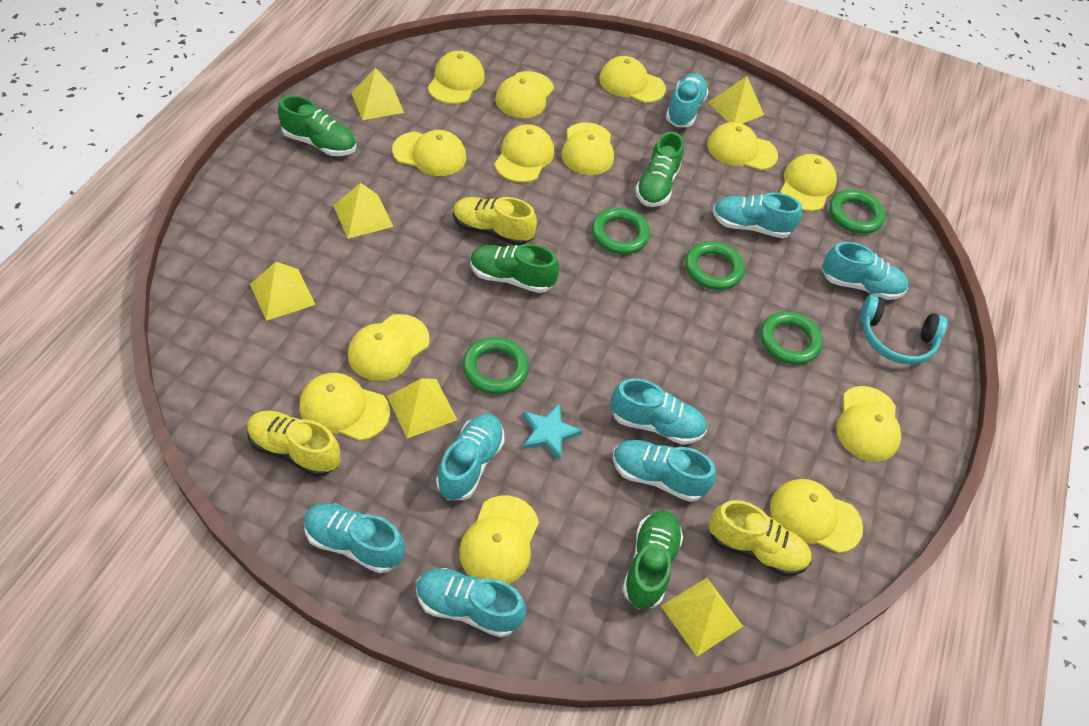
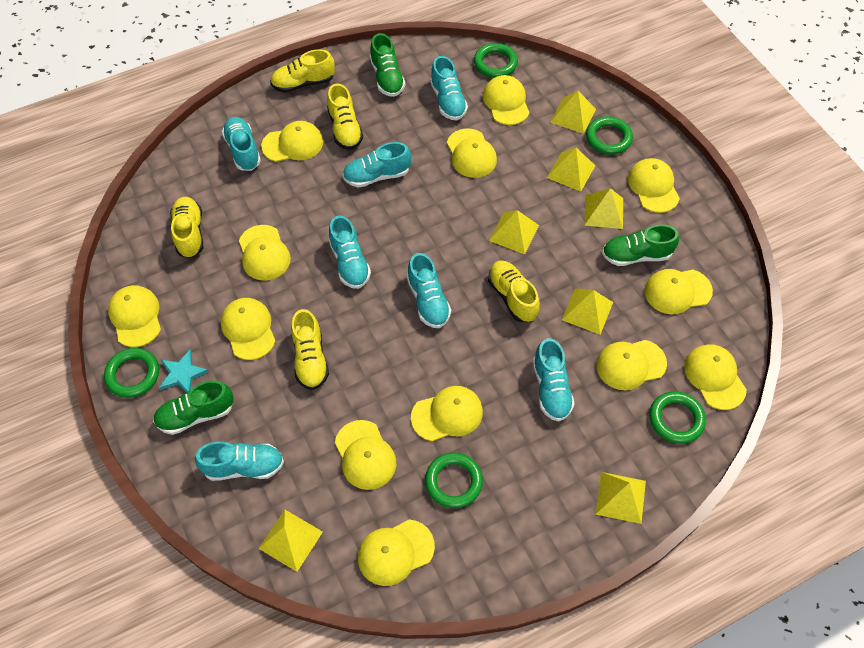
green shoe: 4 -> 3
turquoise headphones: 1 -> 0
turquoise shoe: 8 -> 7
yellow pyramid: 6 -> 7
yellow shoe: 3 -> 5

